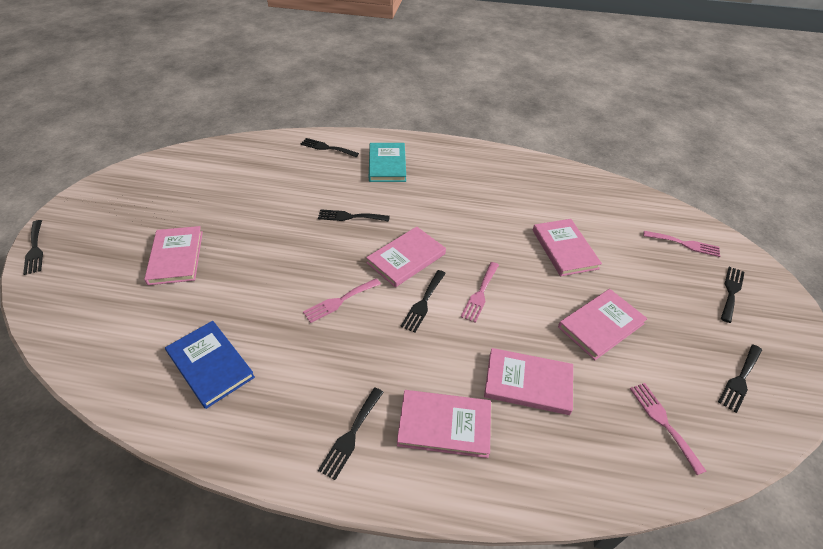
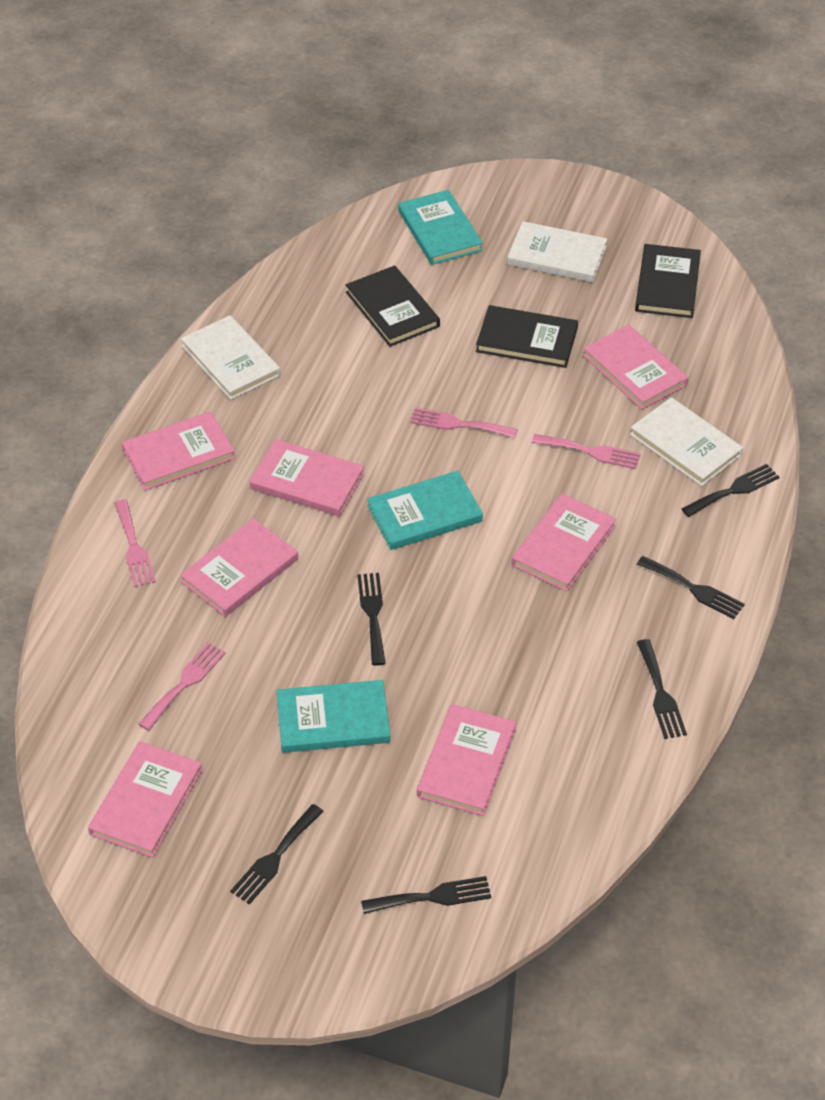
black book: 0 -> 3
black fork: 7 -> 6
blue book: 1 -> 0
pink book: 6 -> 7
turquoise book: 1 -> 3
white book: 0 -> 3

